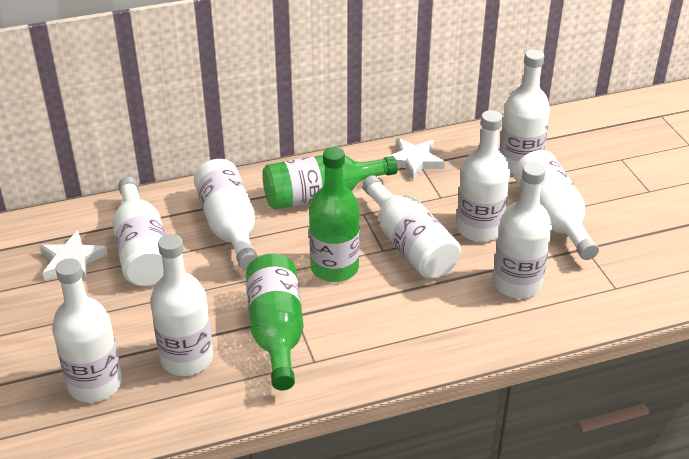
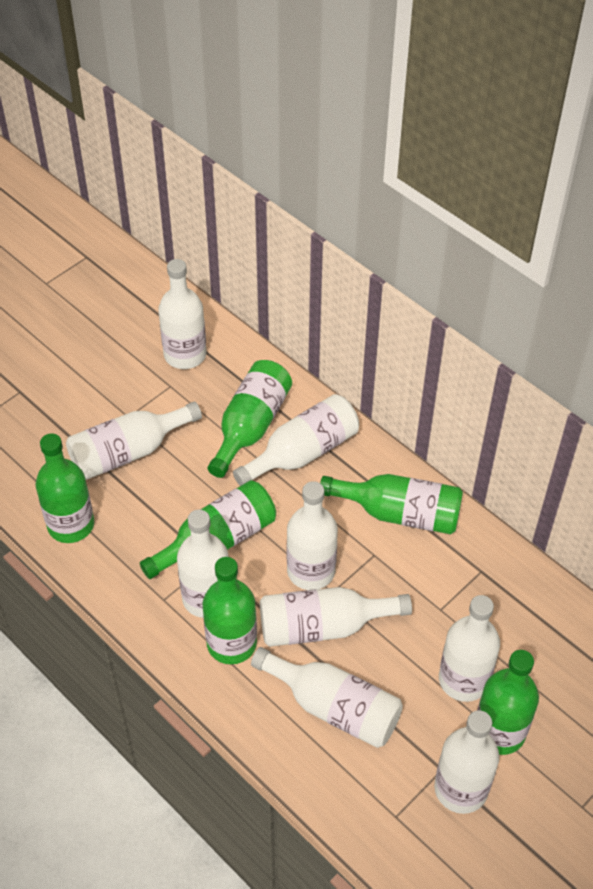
green bottle: 3 -> 6
white star: 2 -> 0

